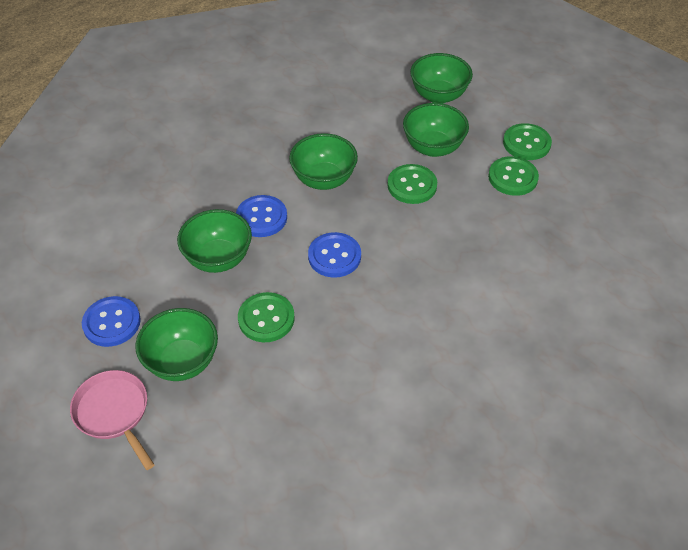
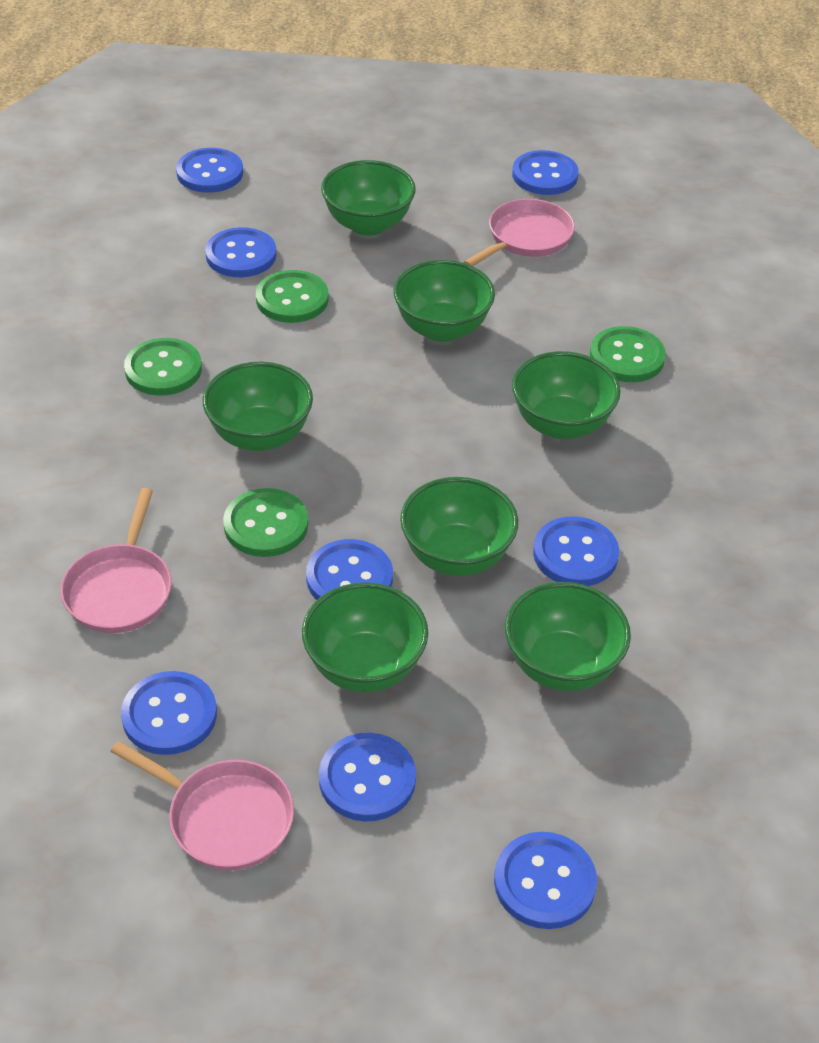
blue button: 3 -> 8
green bowl: 5 -> 7
pink pan: 1 -> 3

